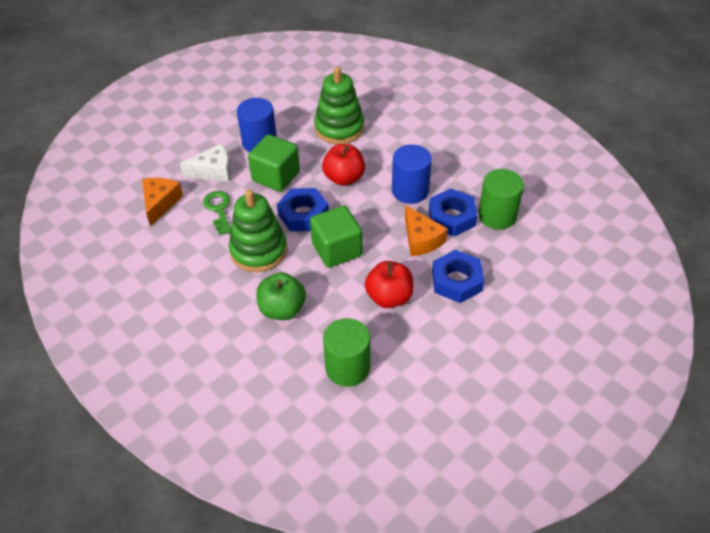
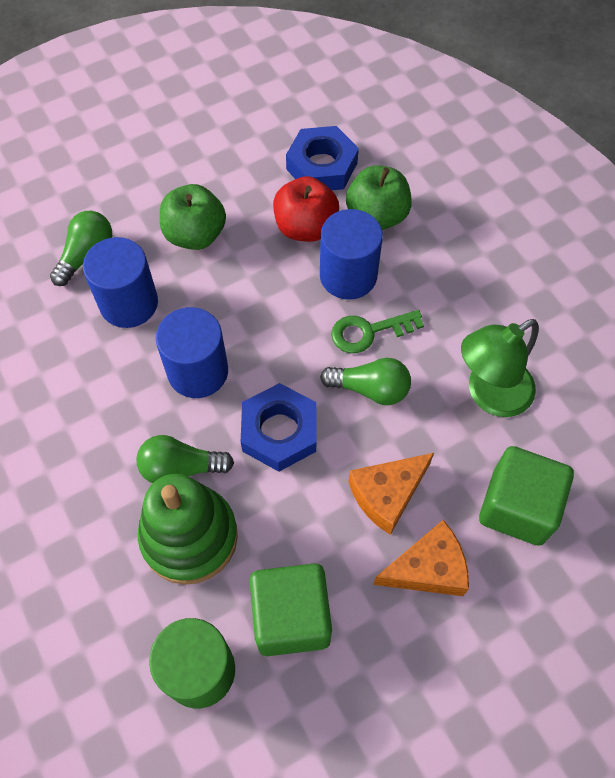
blue cylinder: 2 -> 3
blue nut: 3 -> 2
green apple: 1 -> 2
green cylinder: 2 -> 1
green lamp: 0 -> 1
green light bulb: 0 -> 3
green stacking toy: 2 -> 1
red apple: 2 -> 1
white cheese: 1 -> 0

